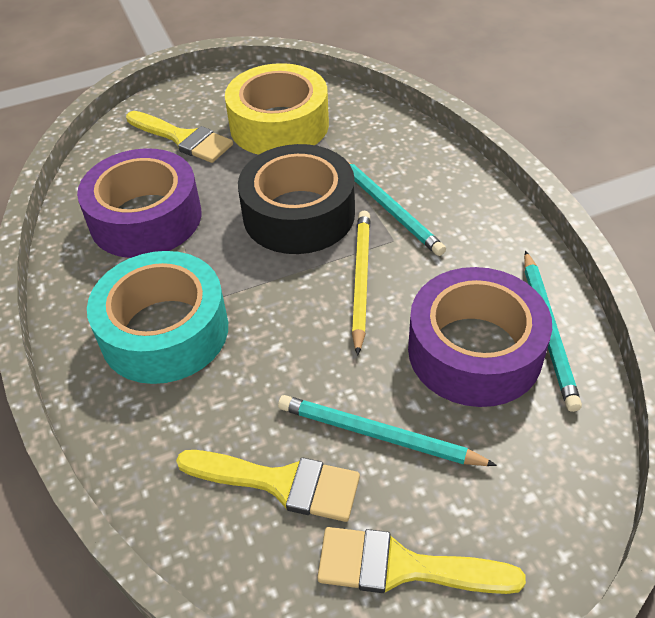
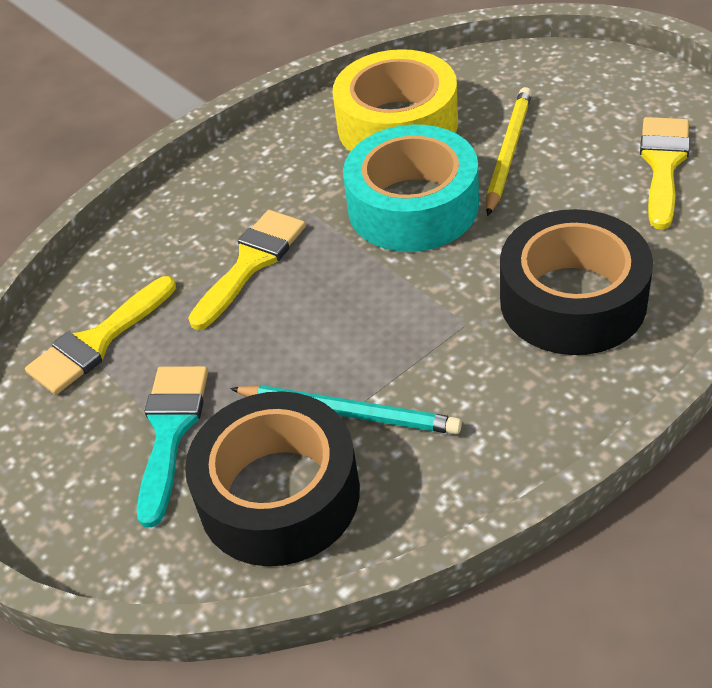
black tape: 1 -> 2
purple tape: 2 -> 0
turquoise brush: 0 -> 1
turquoise pencil: 3 -> 1

